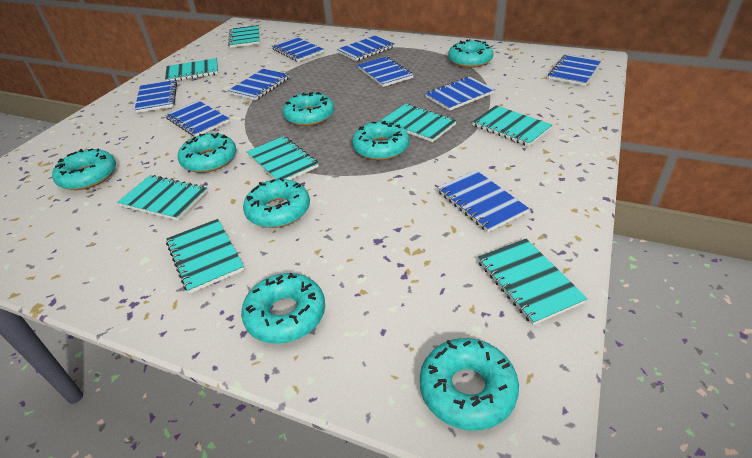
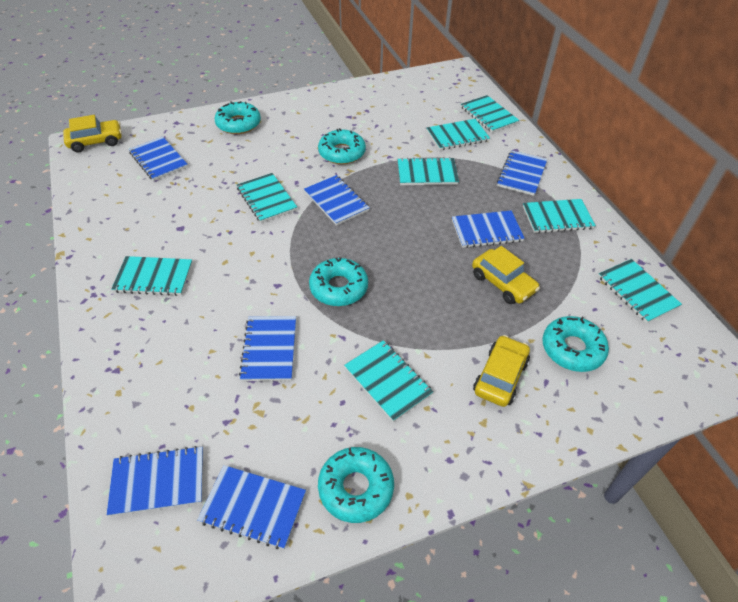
blue notebook: 9 -> 7
turquoise donut: 8 -> 5
yellow car: 0 -> 3

